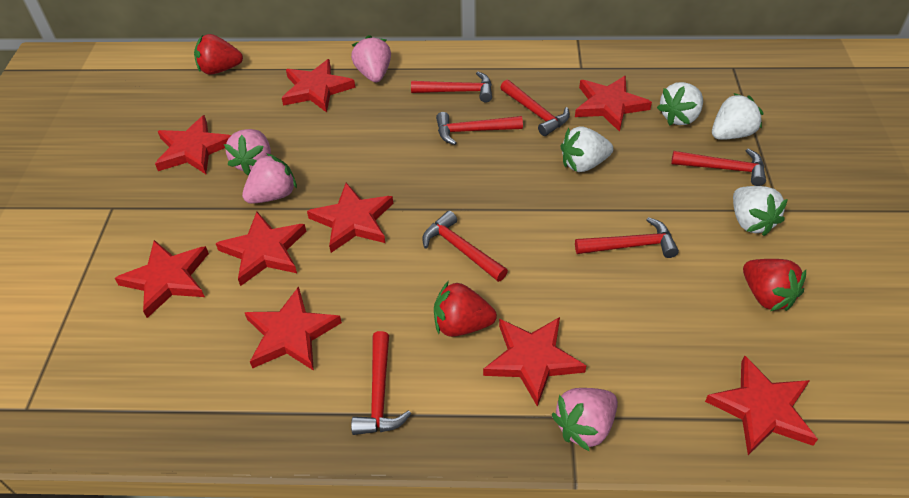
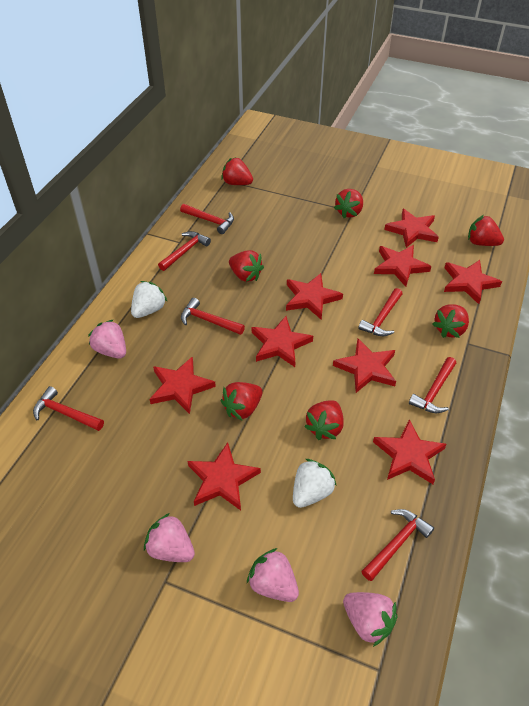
red strawberry: 3 -> 7
white strawberry: 4 -> 2

